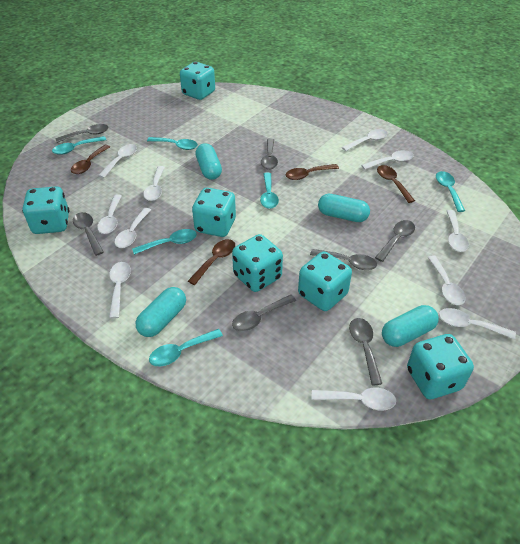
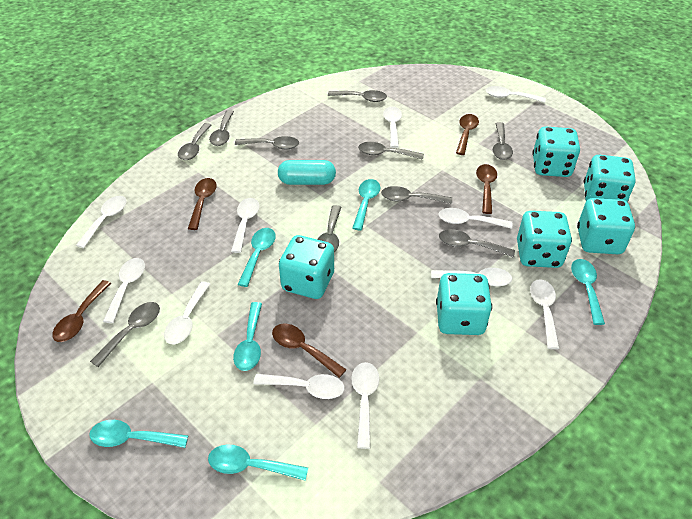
brown spoon: 4 -> 5
grey spoon: 7 -> 10
turquoise capsule: 4 -> 1

